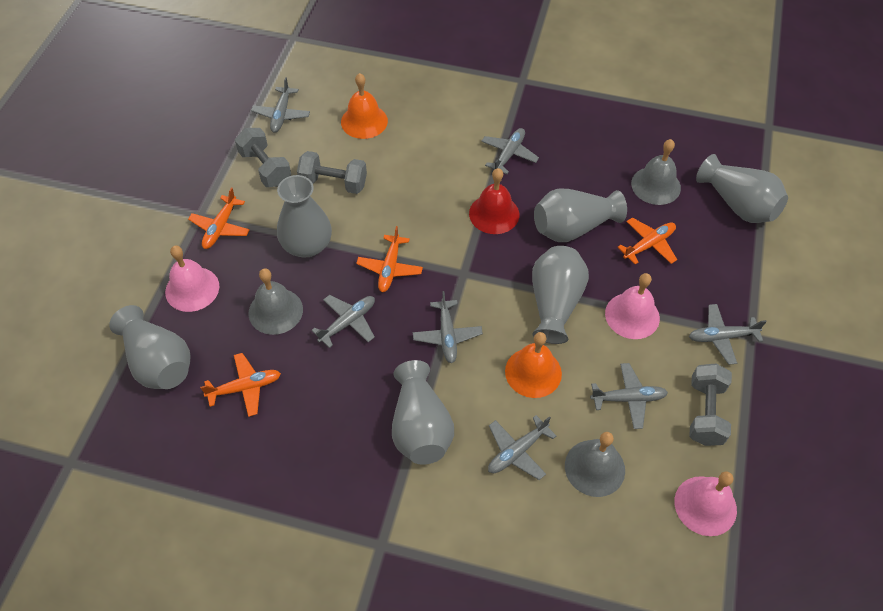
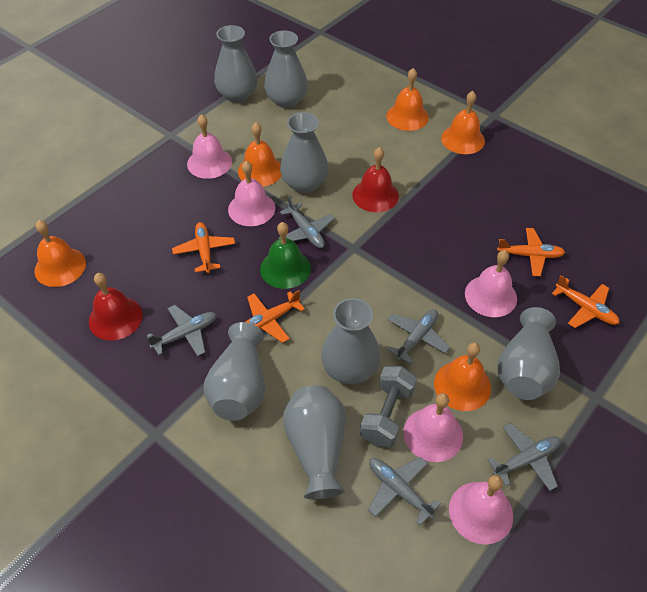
green bell: 0 -> 1
grey bell: 3 -> 0
grey dumbbell: 3 -> 1
grey plane: 7 -> 5
grey vase: 6 -> 7
orange bell: 2 -> 5
pink bell: 3 -> 5
red bell: 1 -> 2

